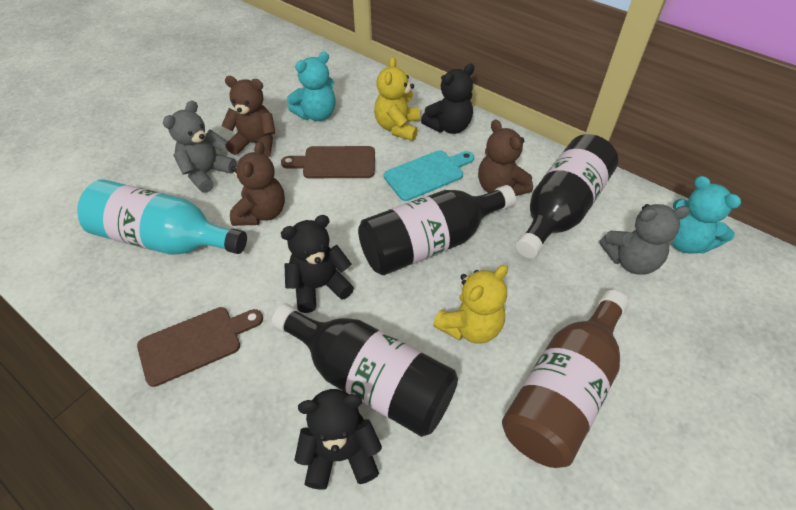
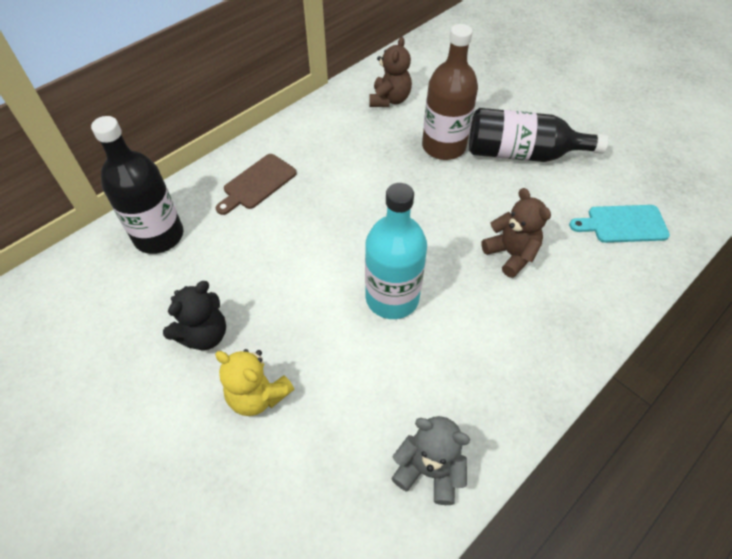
black bottle: 3 -> 2
black teddy bear: 3 -> 1
brown cutting board: 2 -> 1
brown teddy bear: 3 -> 2
grey teddy bear: 2 -> 1
turquoise teddy bear: 2 -> 0
yellow teddy bear: 2 -> 1

